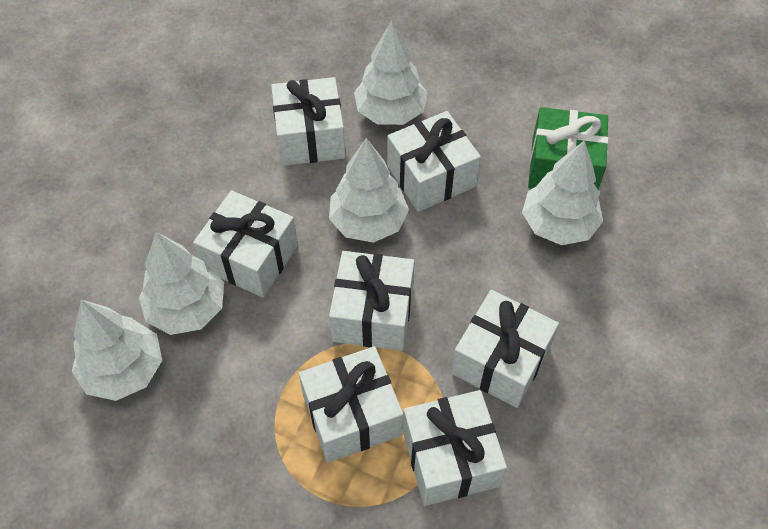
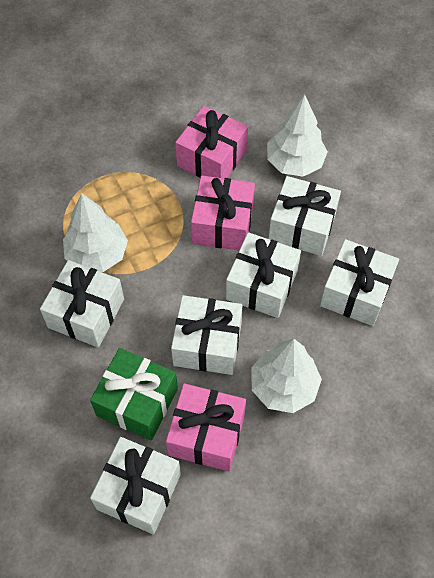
pink gift: 0 -> 3
white gift: 7 -> 6
white tree: 5 -> 3

